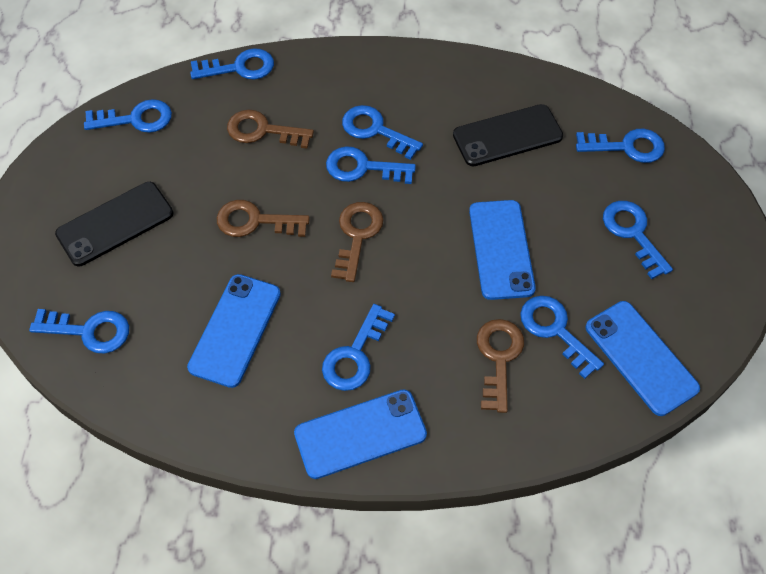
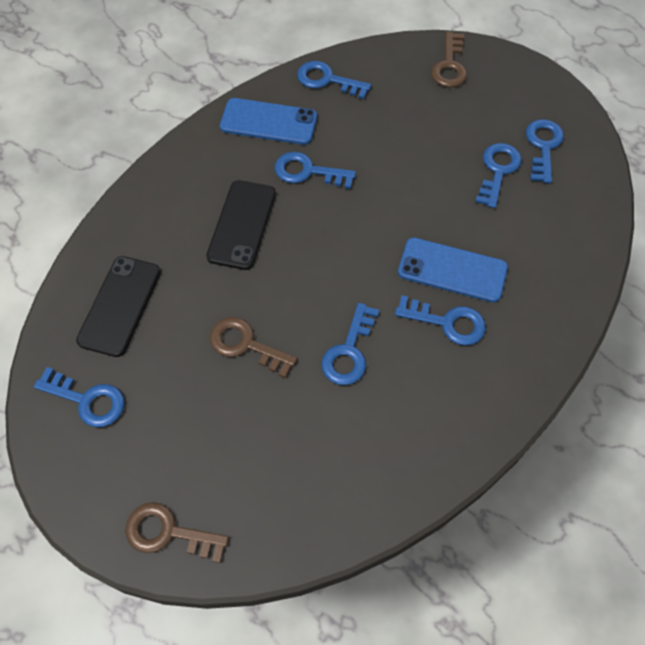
blue key: 9 -> 7
blue phone: 4 -> 2
brown key: 4 -> 3

